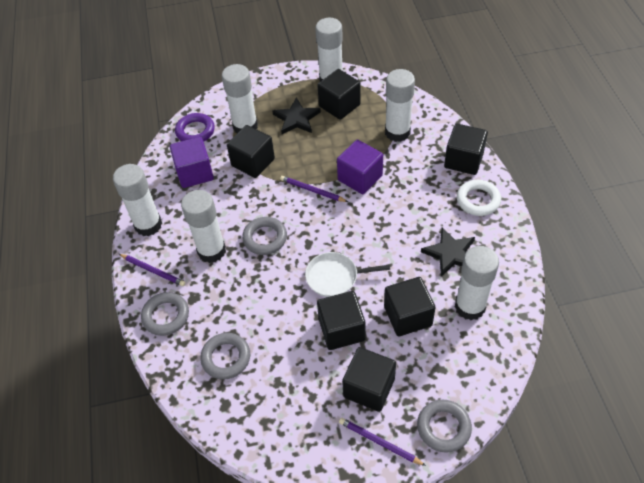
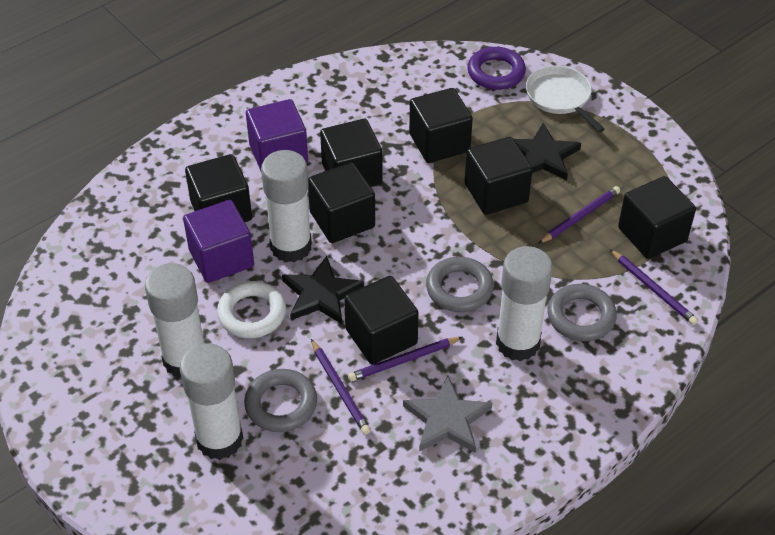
black cube: 6 -> 7
grey ring: 4 -> 3
grey star: 0 -> 1
purple pencil: 3 -> 4
white glue stick: 6 -> 4

